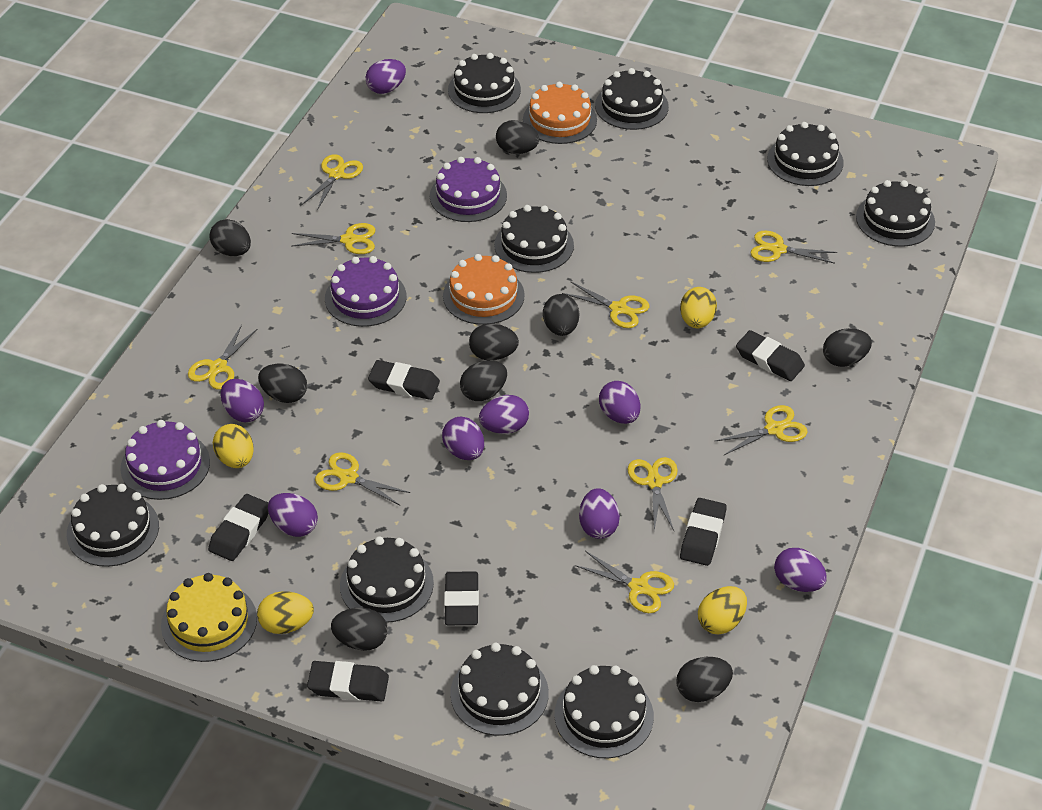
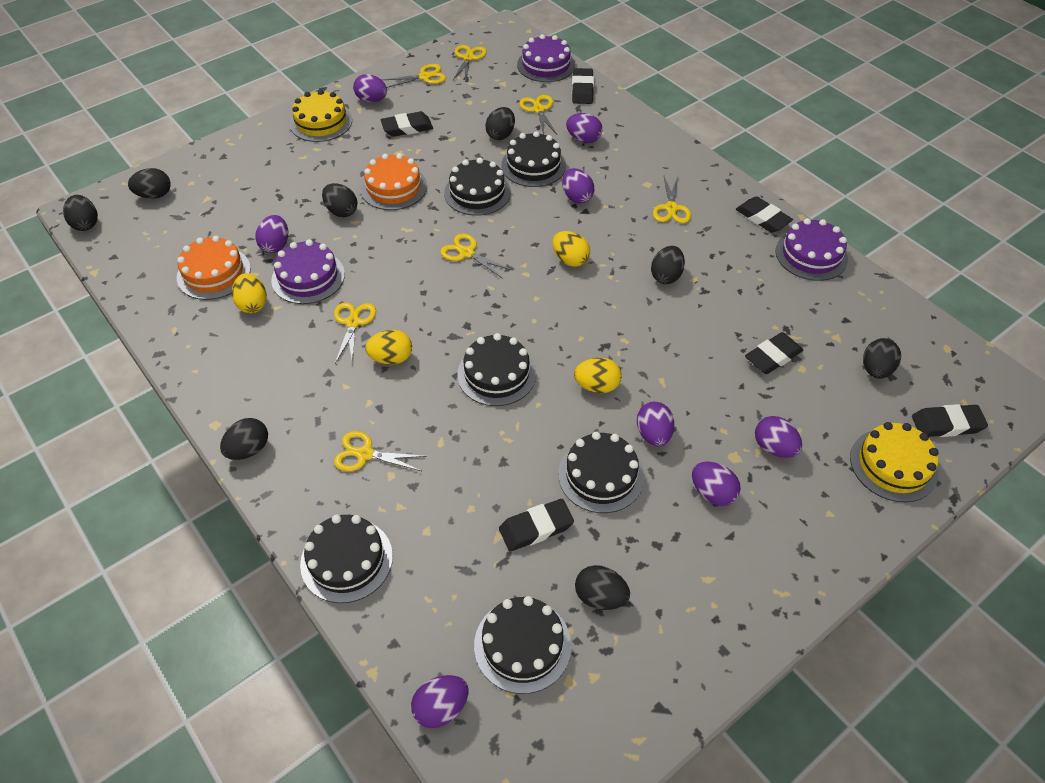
black cake: 9 -> 6
black egg: 9 -> 8
yellow cake: 1 -> 2
yellow scissors: 9 -> 7

